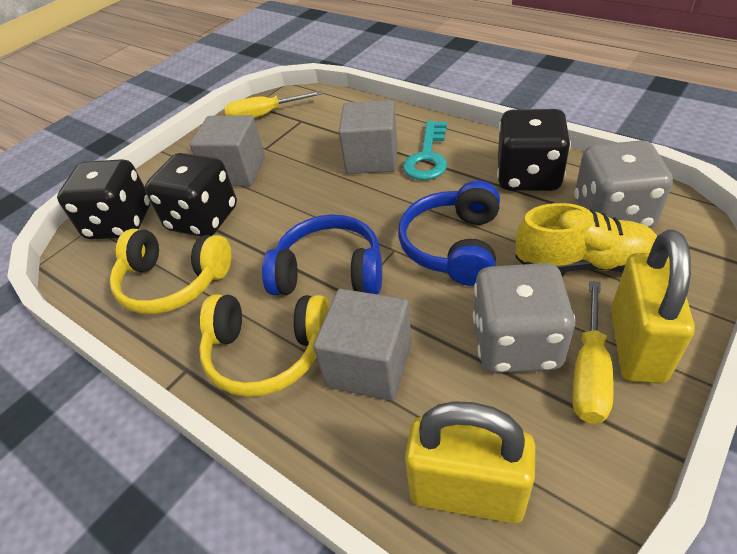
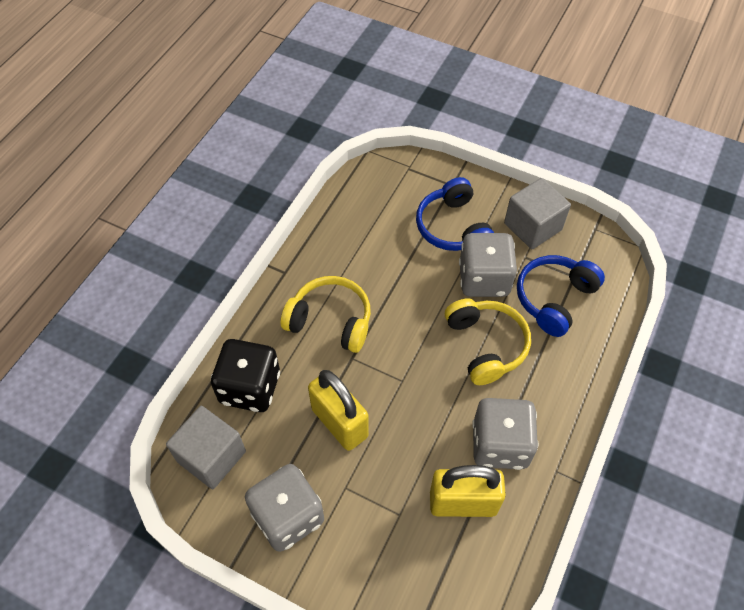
black dice: 3 -> 1
grey cube: 3 -> 2
grey dice: 2 -> 3
turquoise key: 1 -> 0
yellow screwdriver: 2 -> 0
yellow shoe: 1 -> 0

